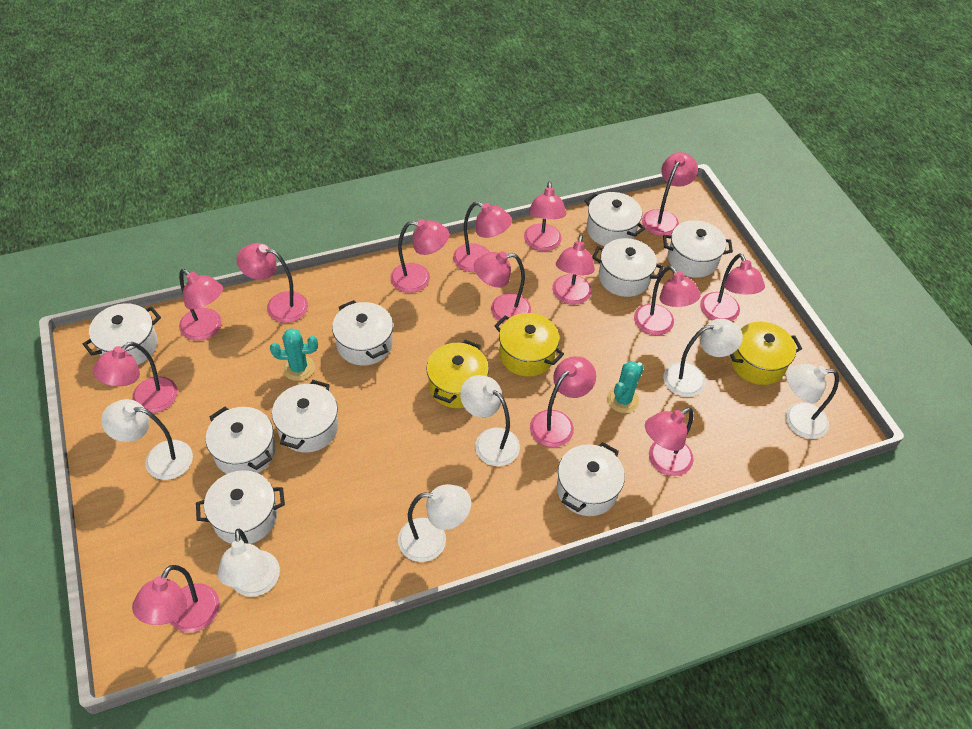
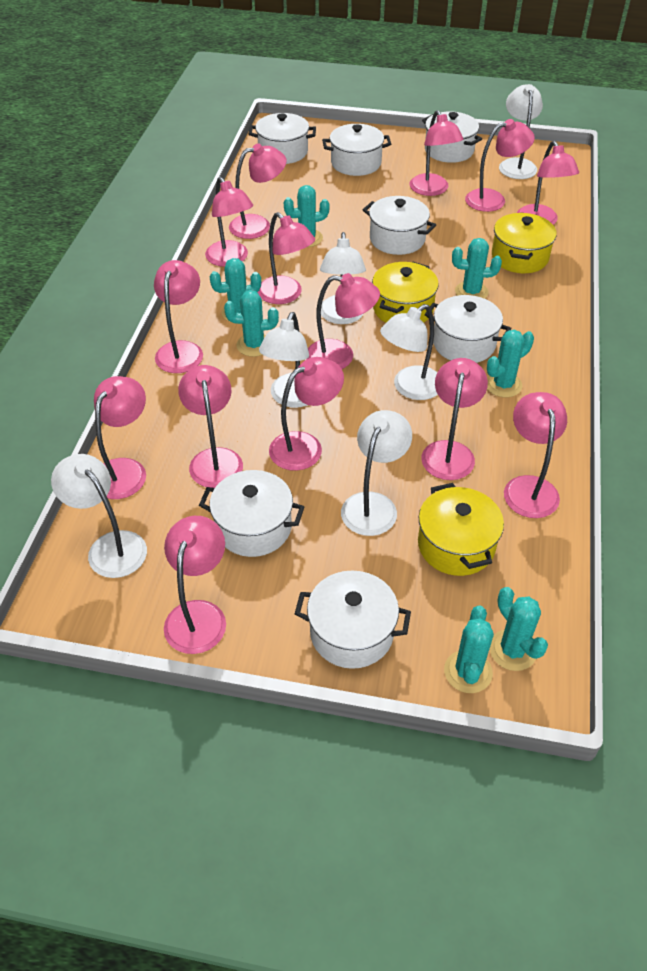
turquoise cactus: 2 -> 7
white pot: 9 -> 7

